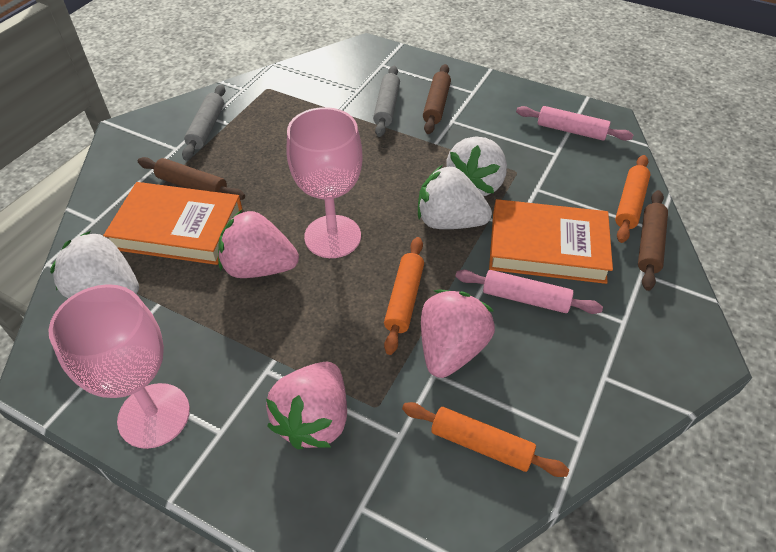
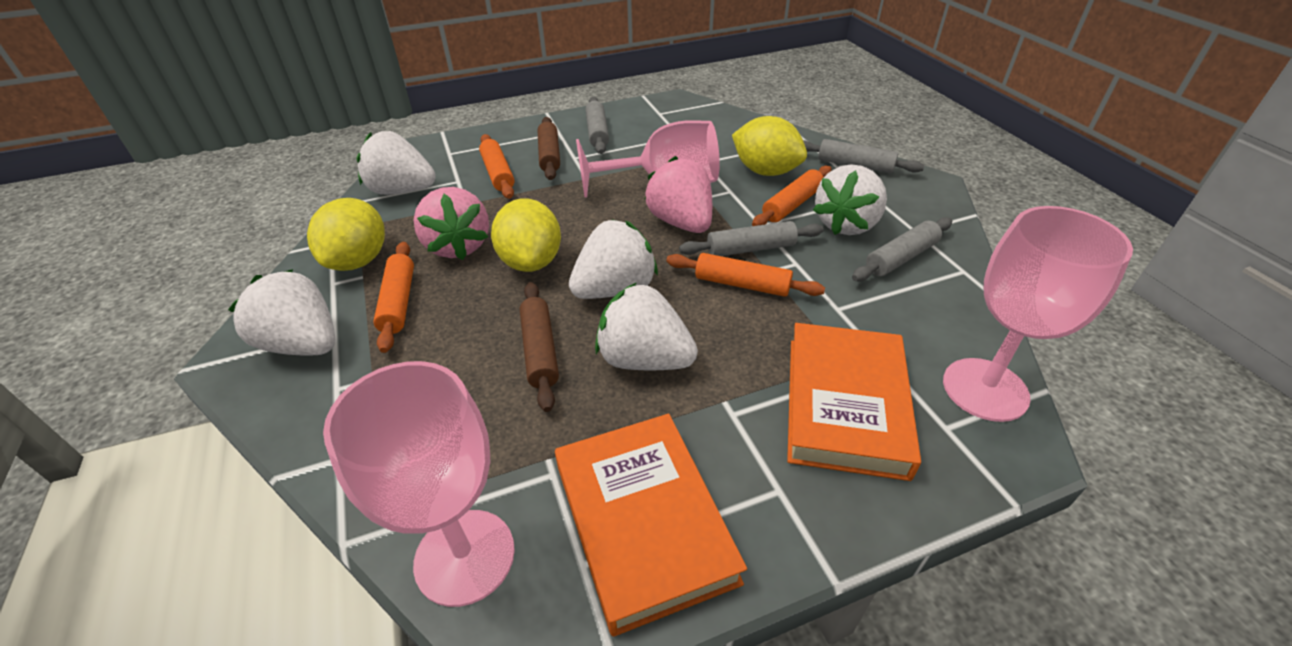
brown rolling pin: 3 -> 2
grey rolling pin: 2 -> 4
orange rolling pin: 3 -> 4
pink goblet: 2 -> 3
pink rolling pin: 2 -> 0
pink strawberry: 3 -> 2
white strawberry: 3 -> 5
yellow lemon: 0 -> 3

